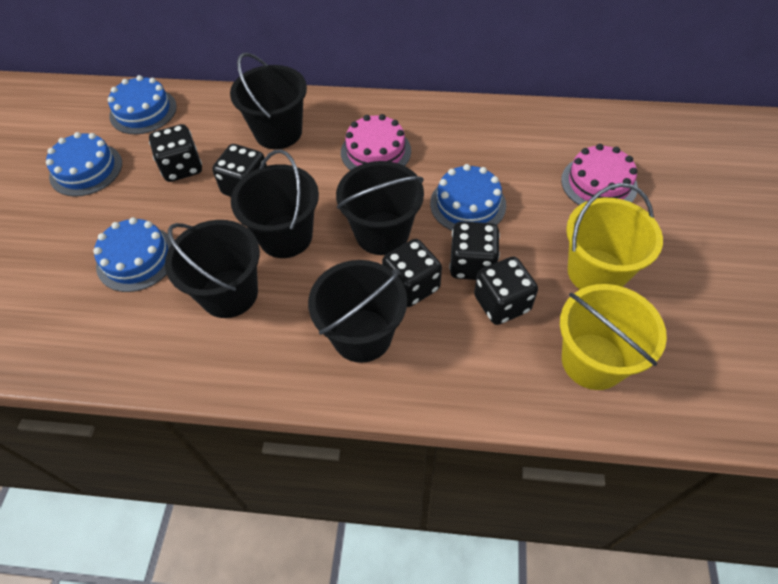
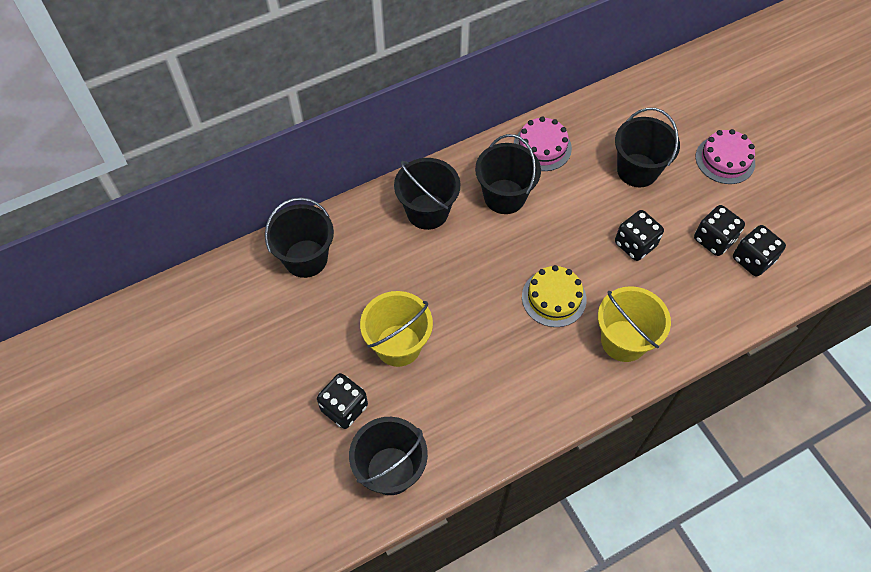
black dice: 5 -> 4
blue cake: 4 -> 0
yellow cake: 0 -> 1

